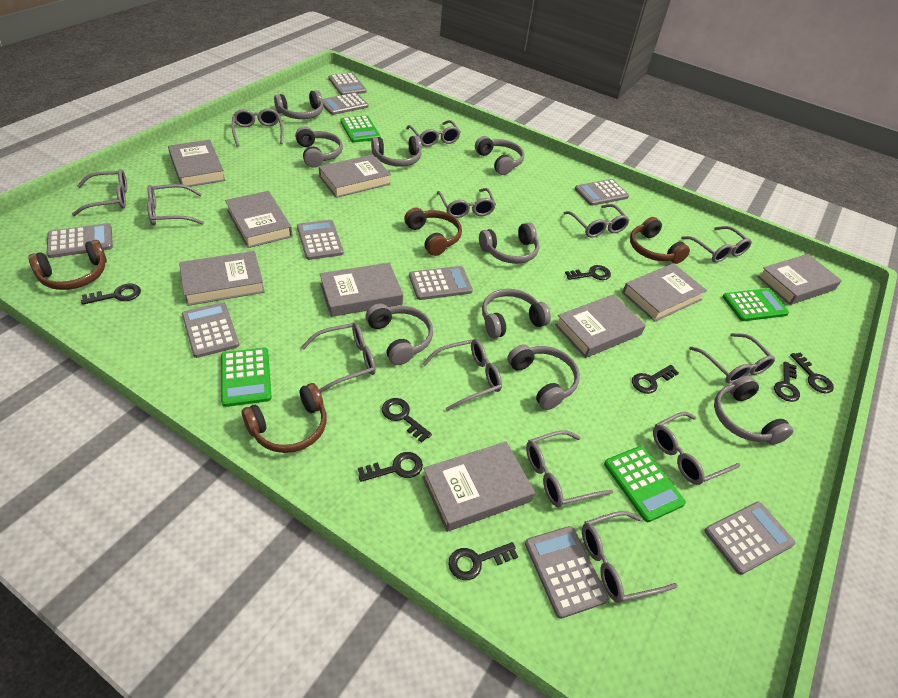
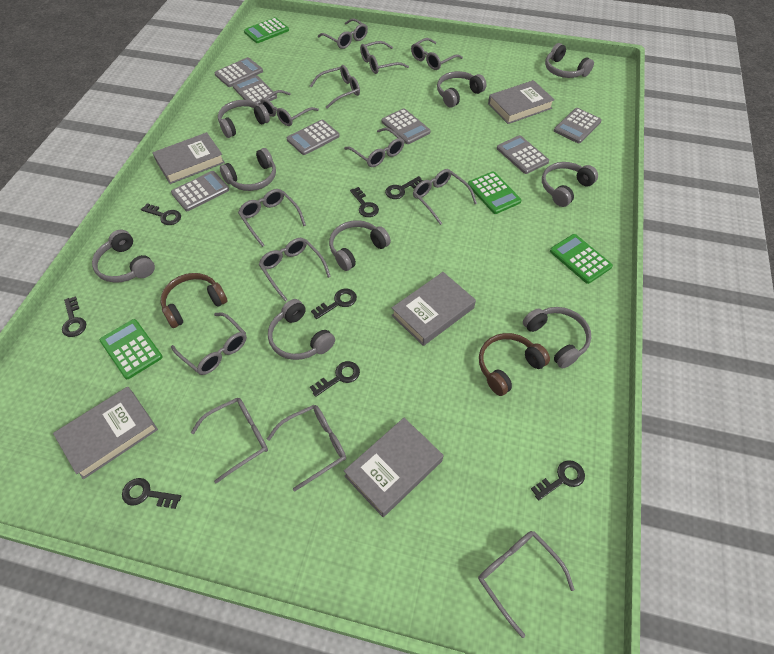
brown headphones: 4 -> 2
grey book: 9 -> 5
grey calculator: 9 -> 7

